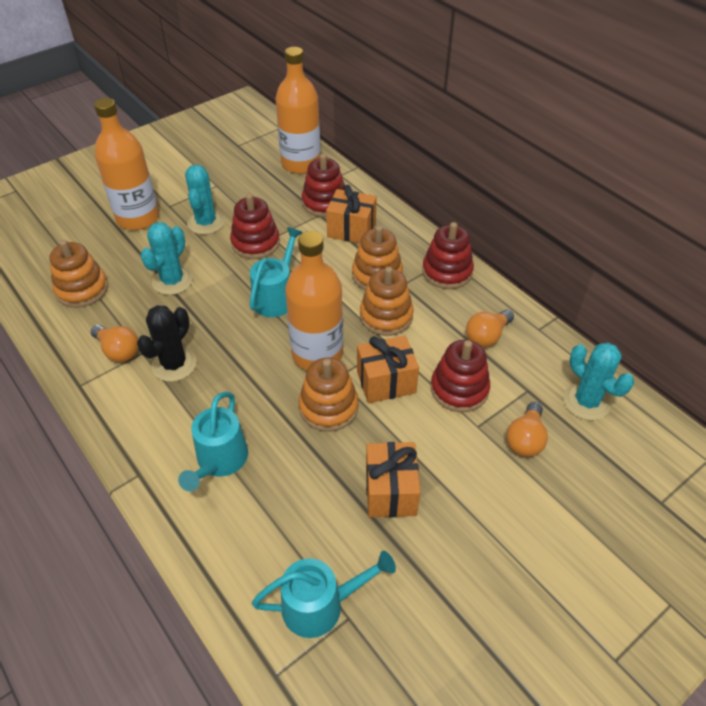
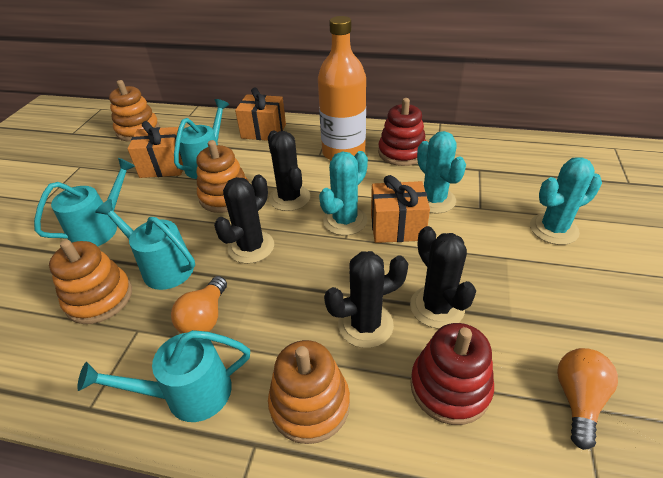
black cactus: 1 -> 4
orange bottle: 3 -> 1
orange light bulb: 3 -> 2
red stacking toy: 4 -> 2
turquoise watering can: 3 -> 4

